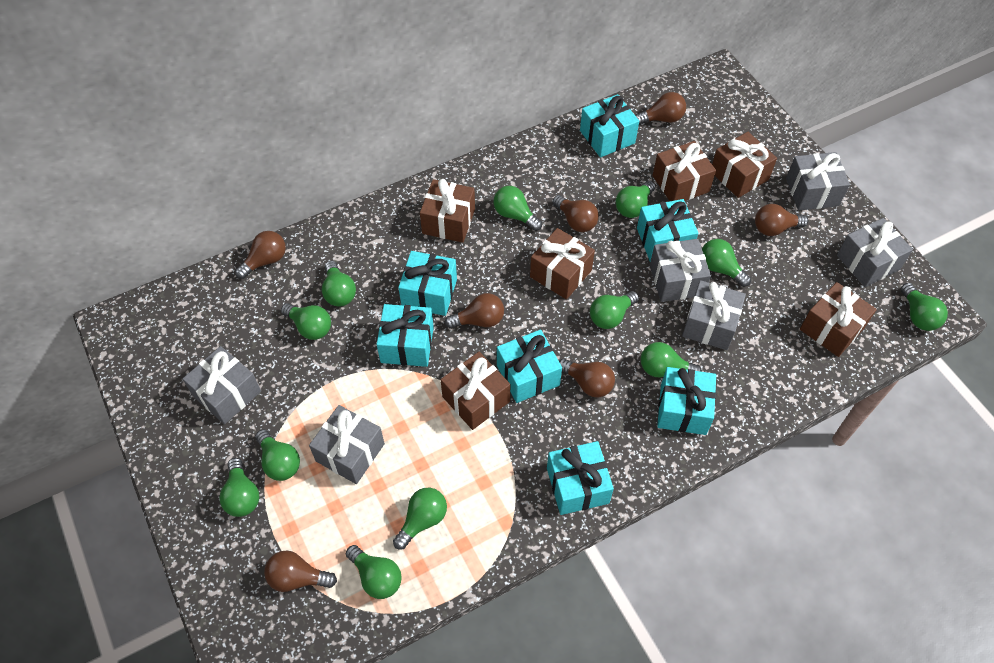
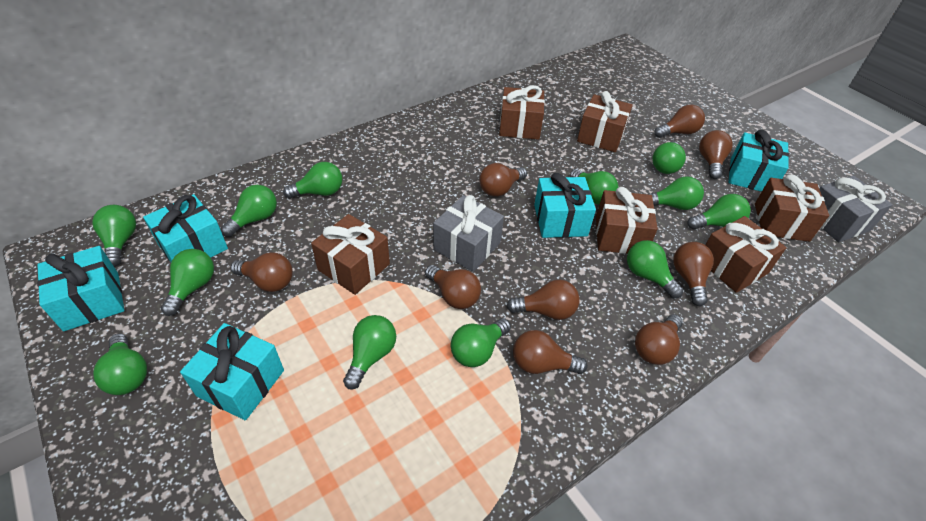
brown light bulb: 7 -> 9
grey gift: 6 -> 2
turquoise gift: 7 -> 5

